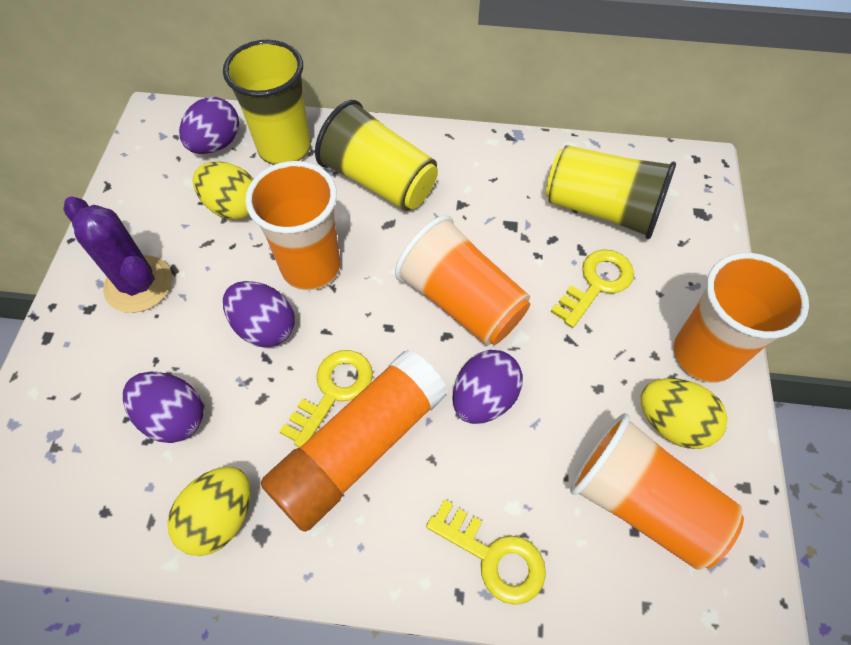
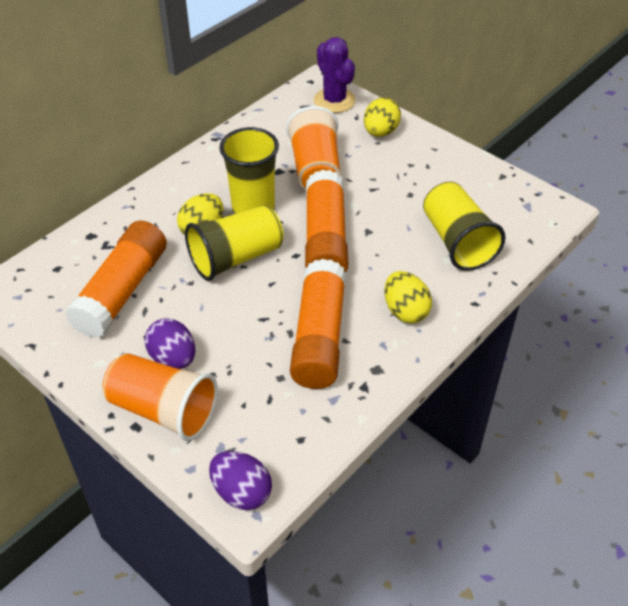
orange cup: 4 -> 2
orange glue stick: 1 -> 3
purple egg: 4 -> 2
yellow key: 3 -> 0

